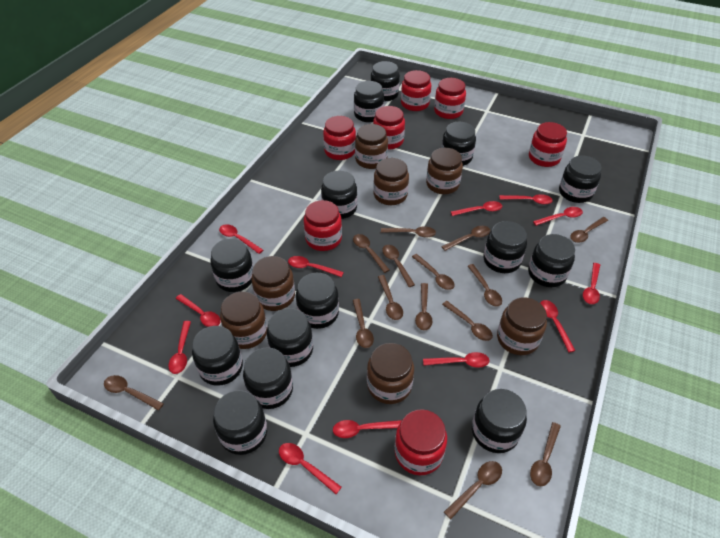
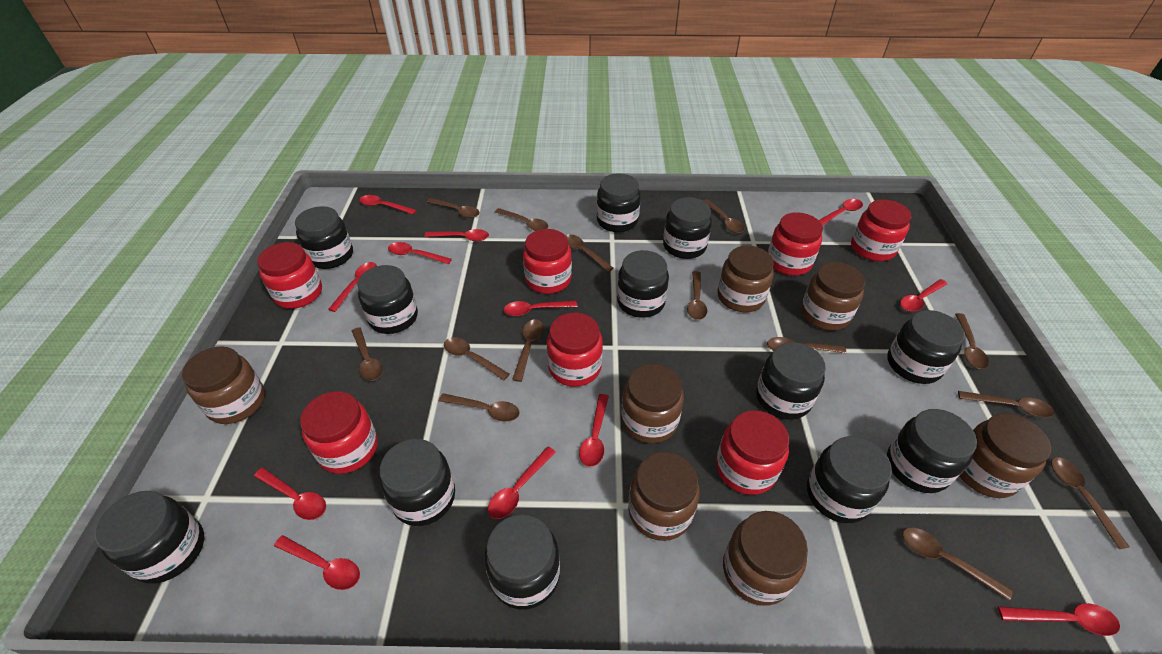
black jar: 14 -> 12

